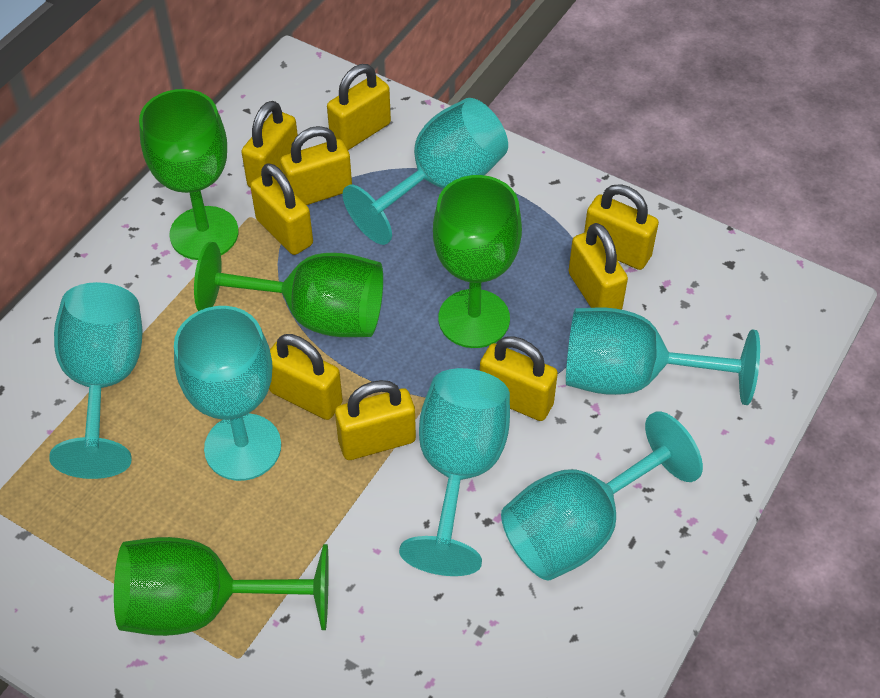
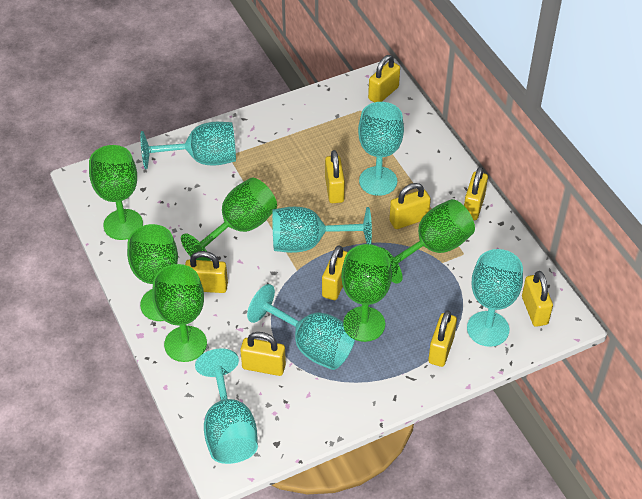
green goblet: 4 -> 6

